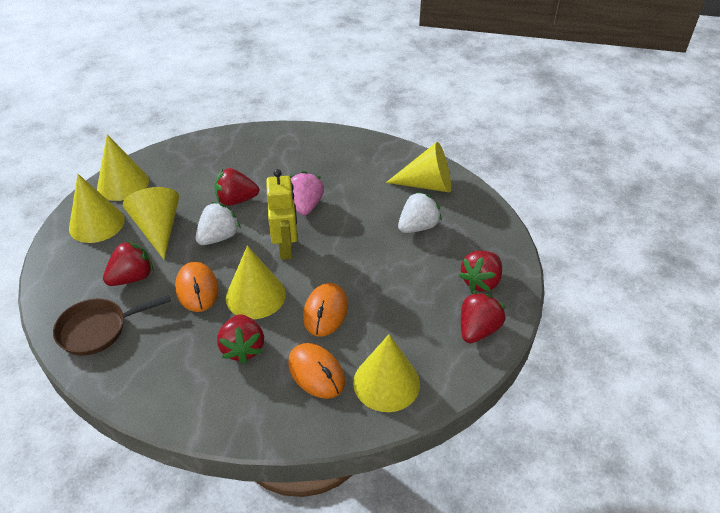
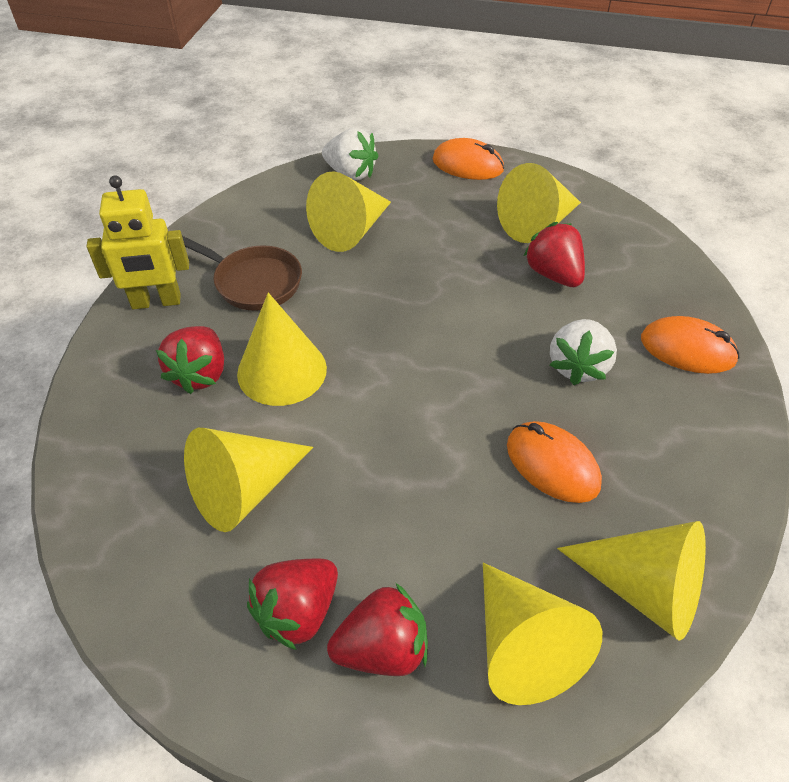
pink strawberry: 1 -> 0
red strawberry: 5 -> 4

